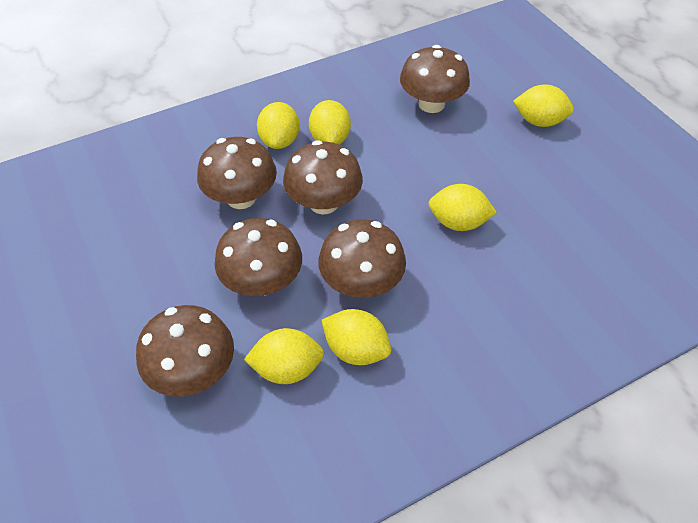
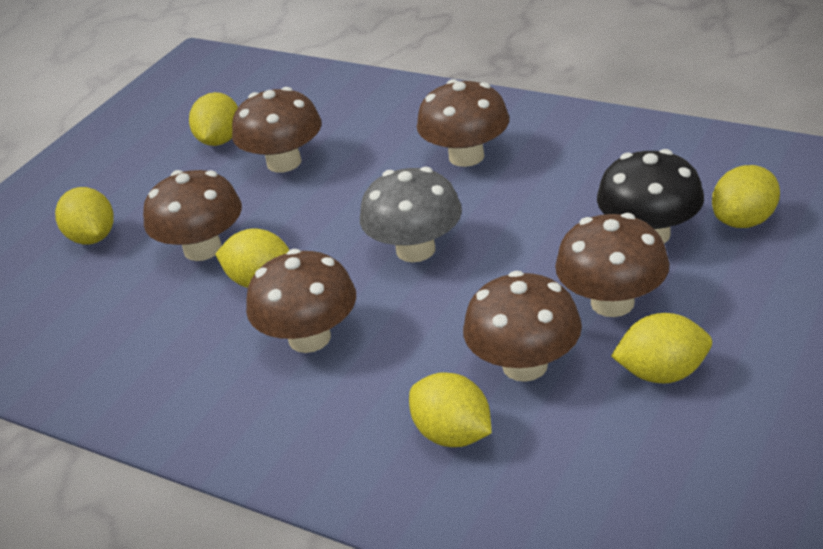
black mushroom: 0 -> 1
grey mushroom: 0 -> 1

